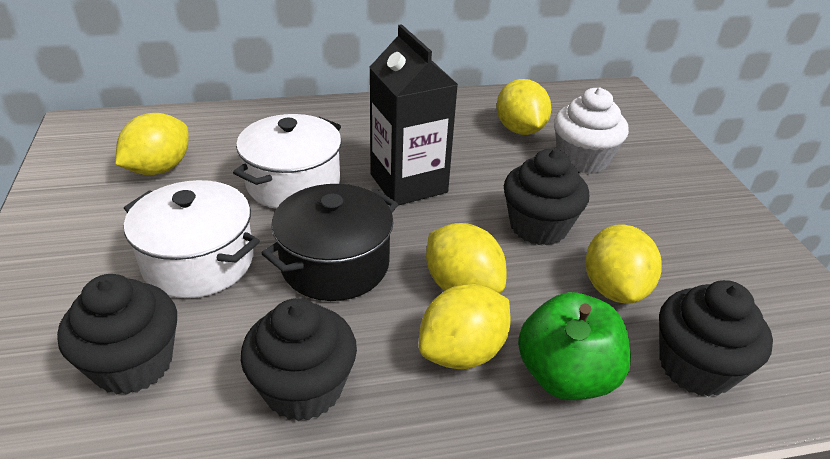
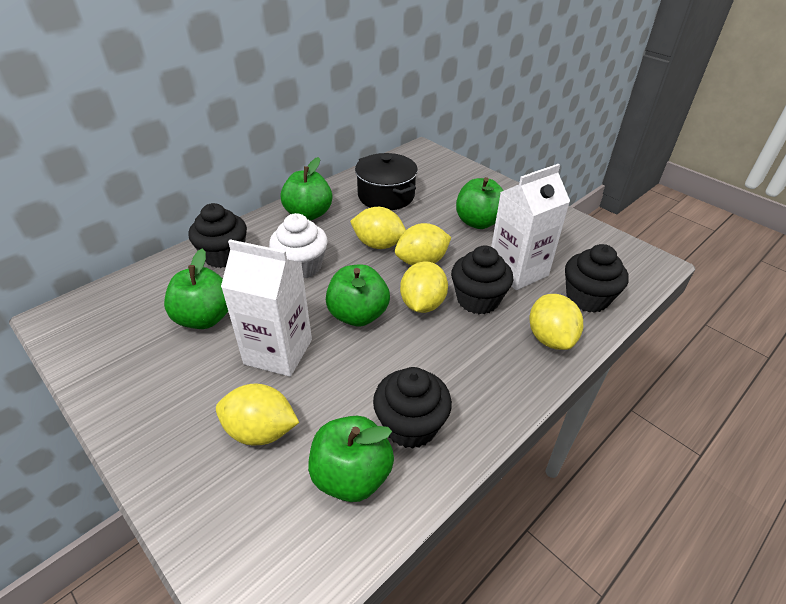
black carton: 1 -> 0
green apple: 1 -> 5
white carton: 0 -> 2
white pot: 2 -> 0

